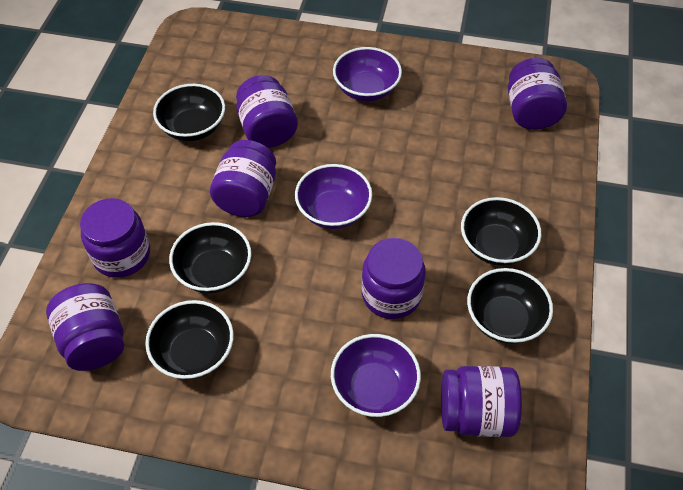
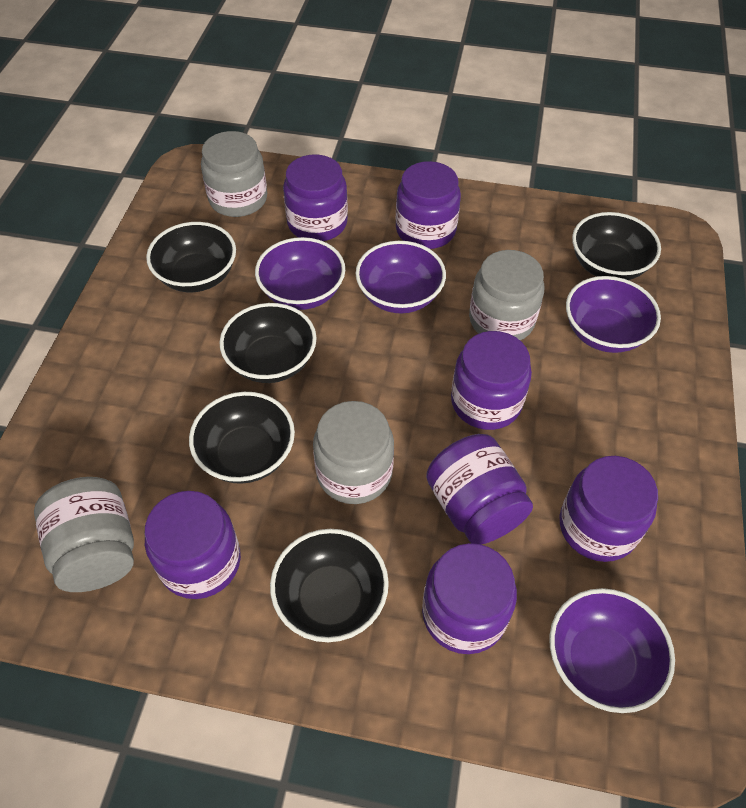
grey jar: 0 -> 4
purple bowl: 3 -> 4

